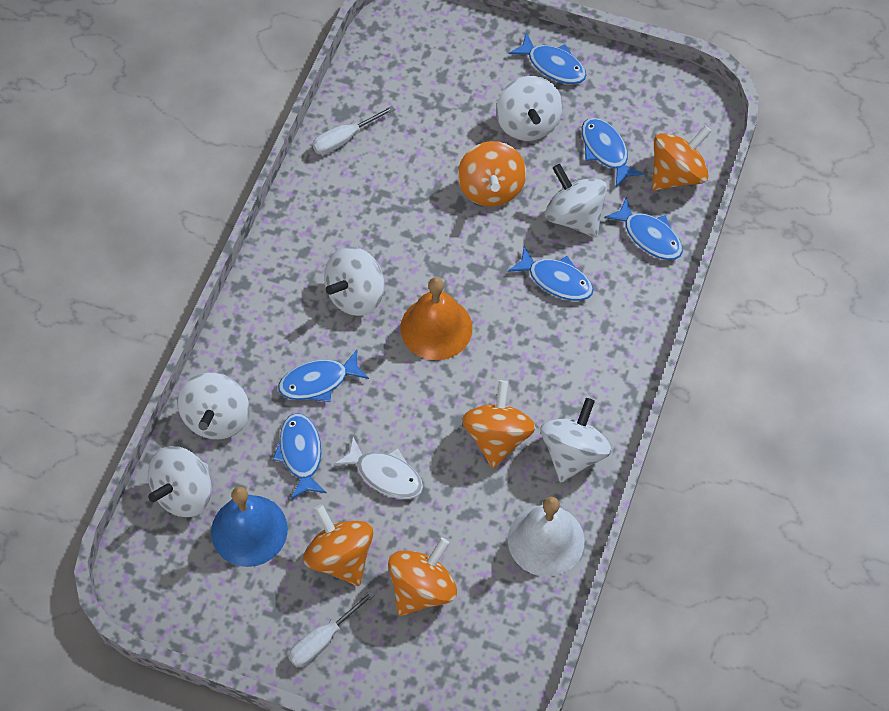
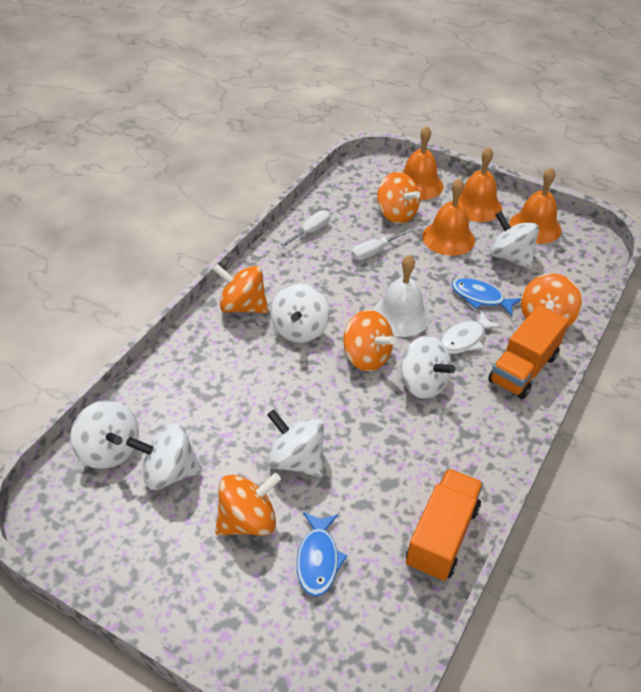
blue bell: 1 -> 0
blue fish: 6 -> 2
orange bell: 1 -> 4
orange truck: 0 -> 2

